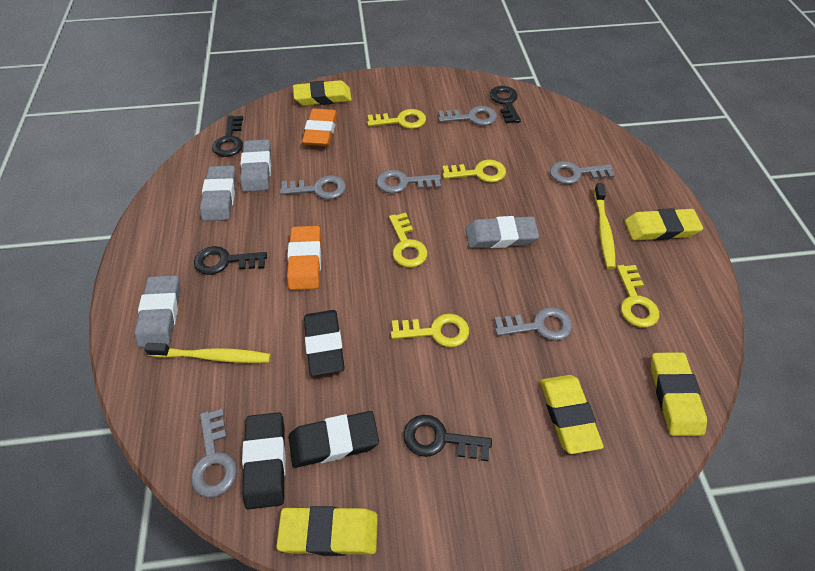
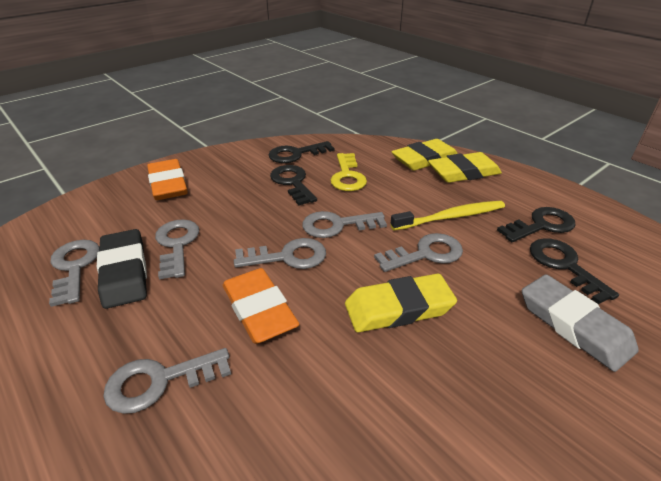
black eraser: 3 -> 1
grey eraser: 4 -> 1
yellow eraser: 5 -> 3
yellow key: 5 -> 1
yellow toothbrush: 2 -> 1

